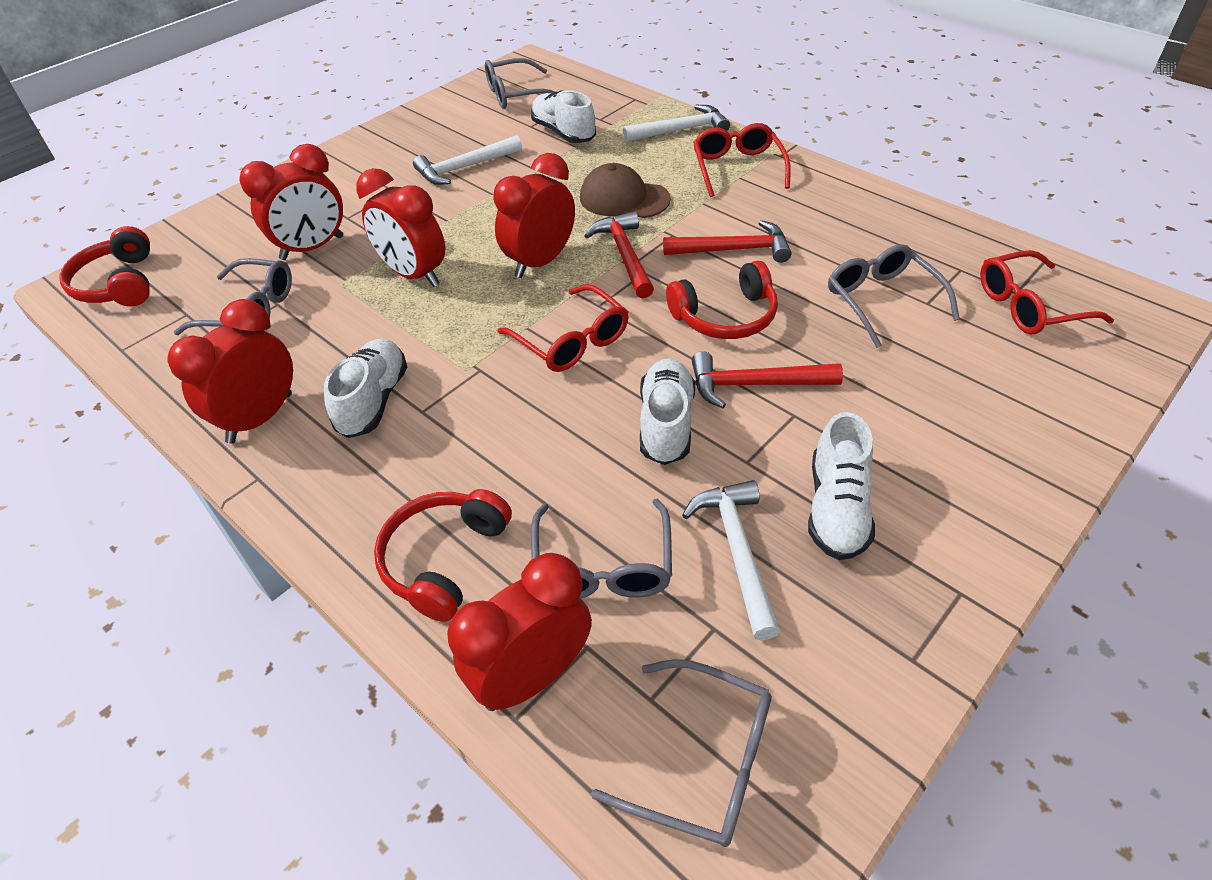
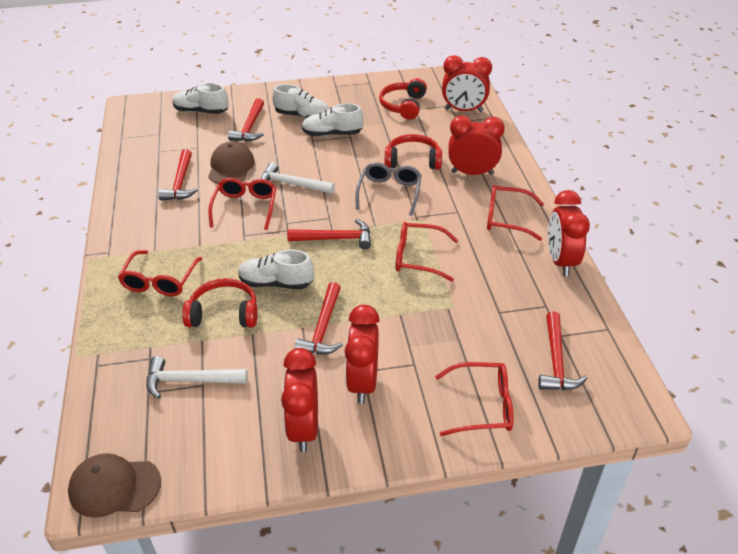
brown cap: 1 -> 2
grey glasses: 5 -> 1
red glasses: 3 -> 5
red hammer: 3 -> 5
white hammer: 3 -> 2

